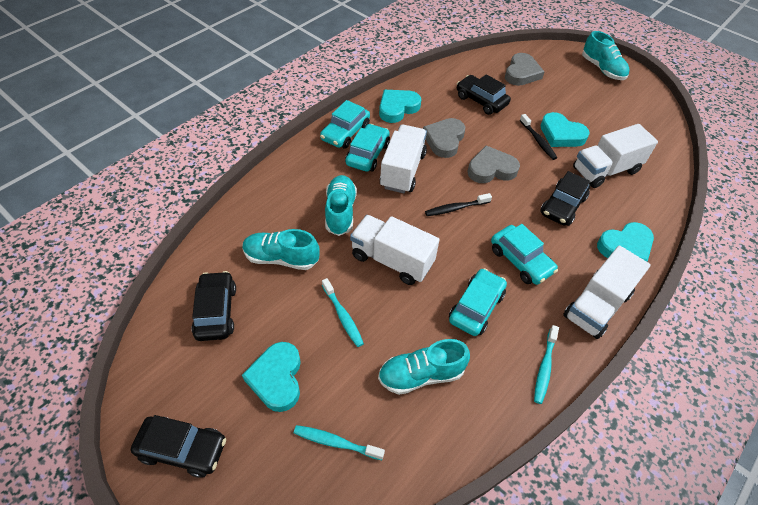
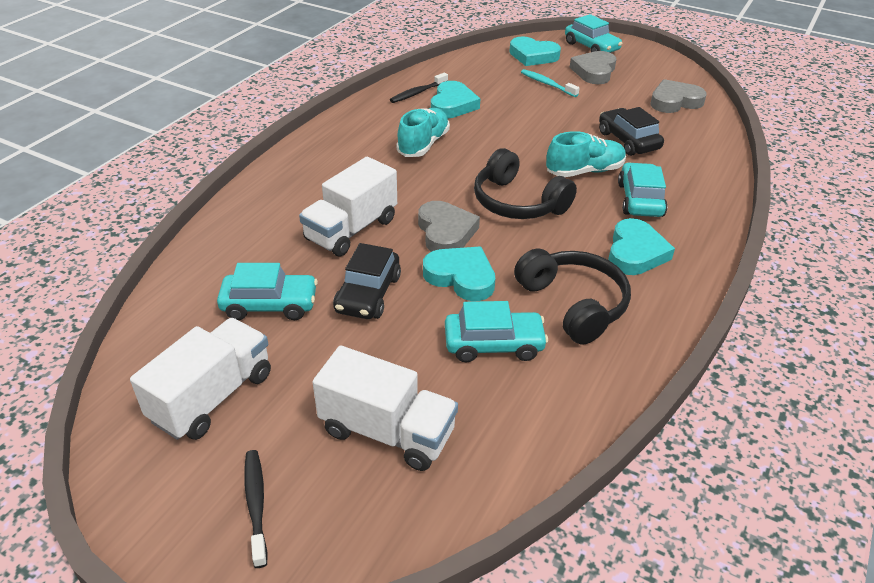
black car: 4 -> 2
black headphones: 0 -> 2
turquoise shoe: 4 -> 2
turquoise toothbrush: 3 -> 1
white truck: 4 -> 3

